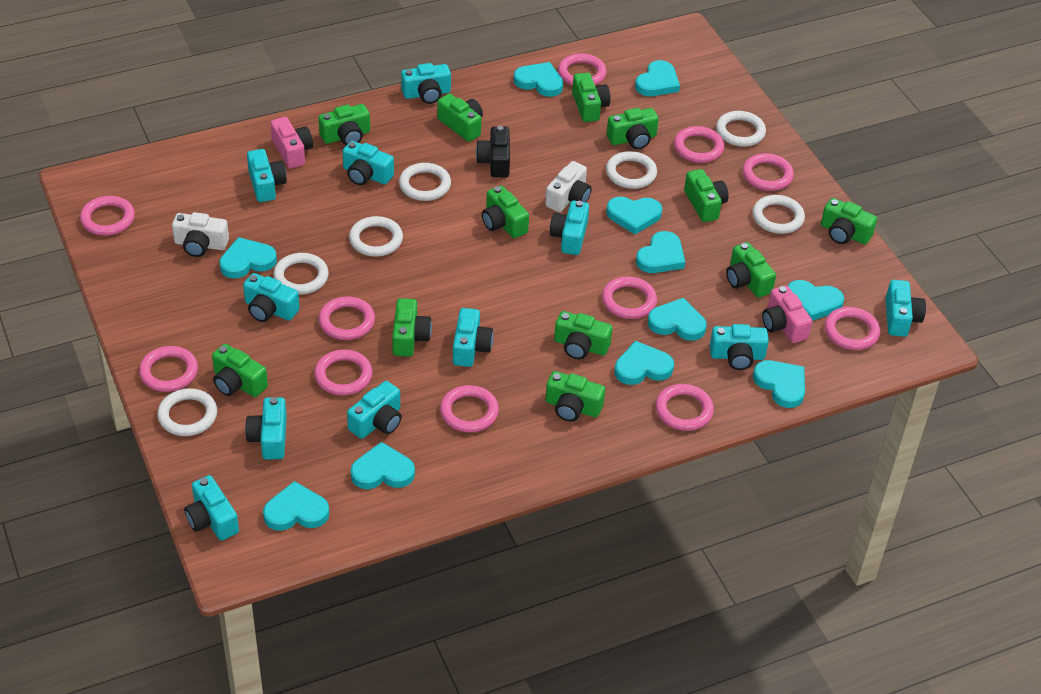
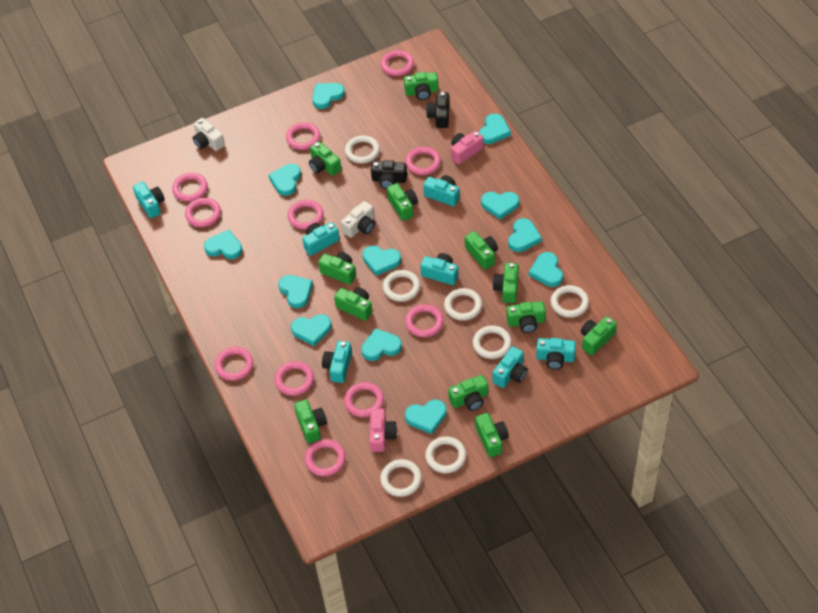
black camera: 1 -> 2
turquoise camera: 11 -> 7
turquoise heart: 11 -> 12

